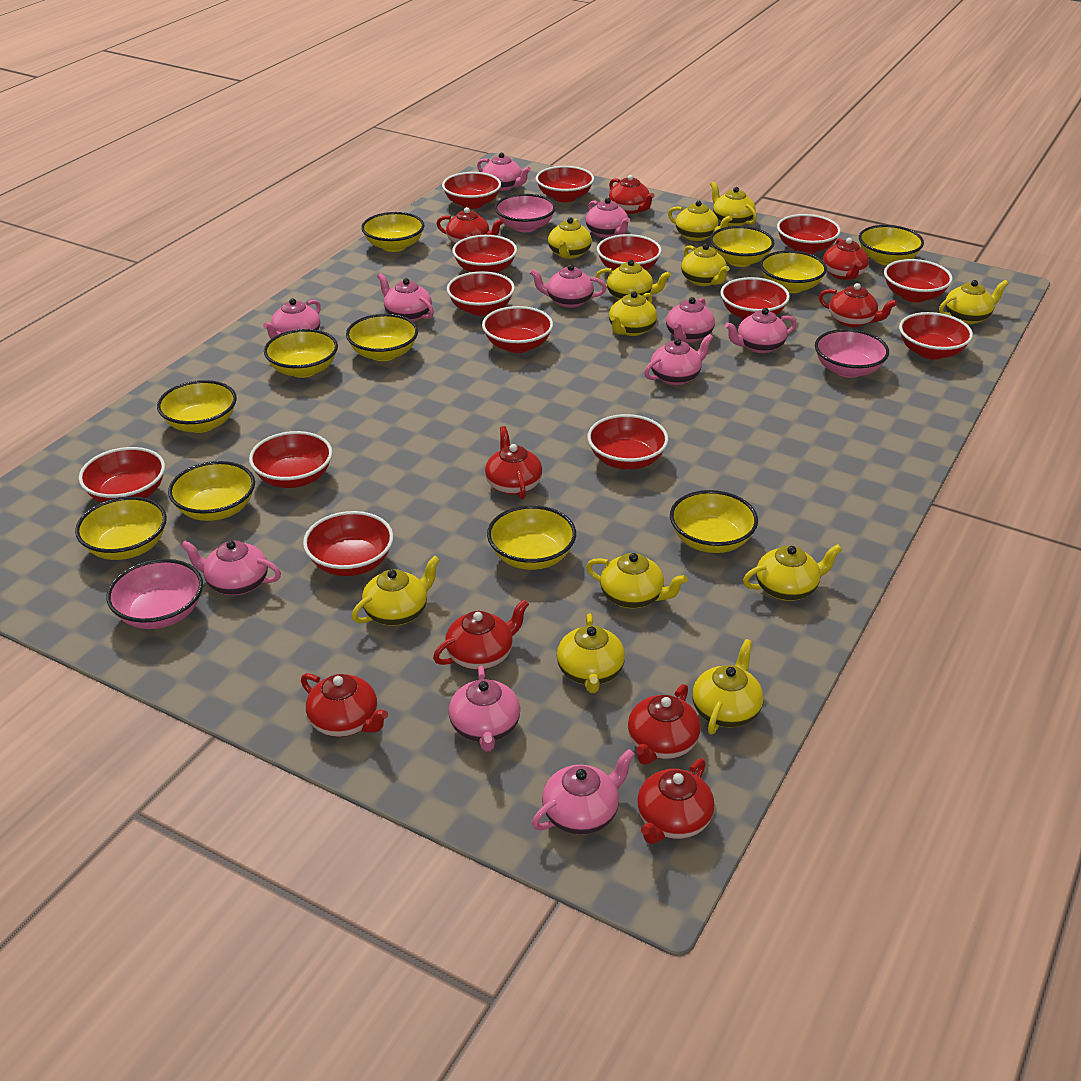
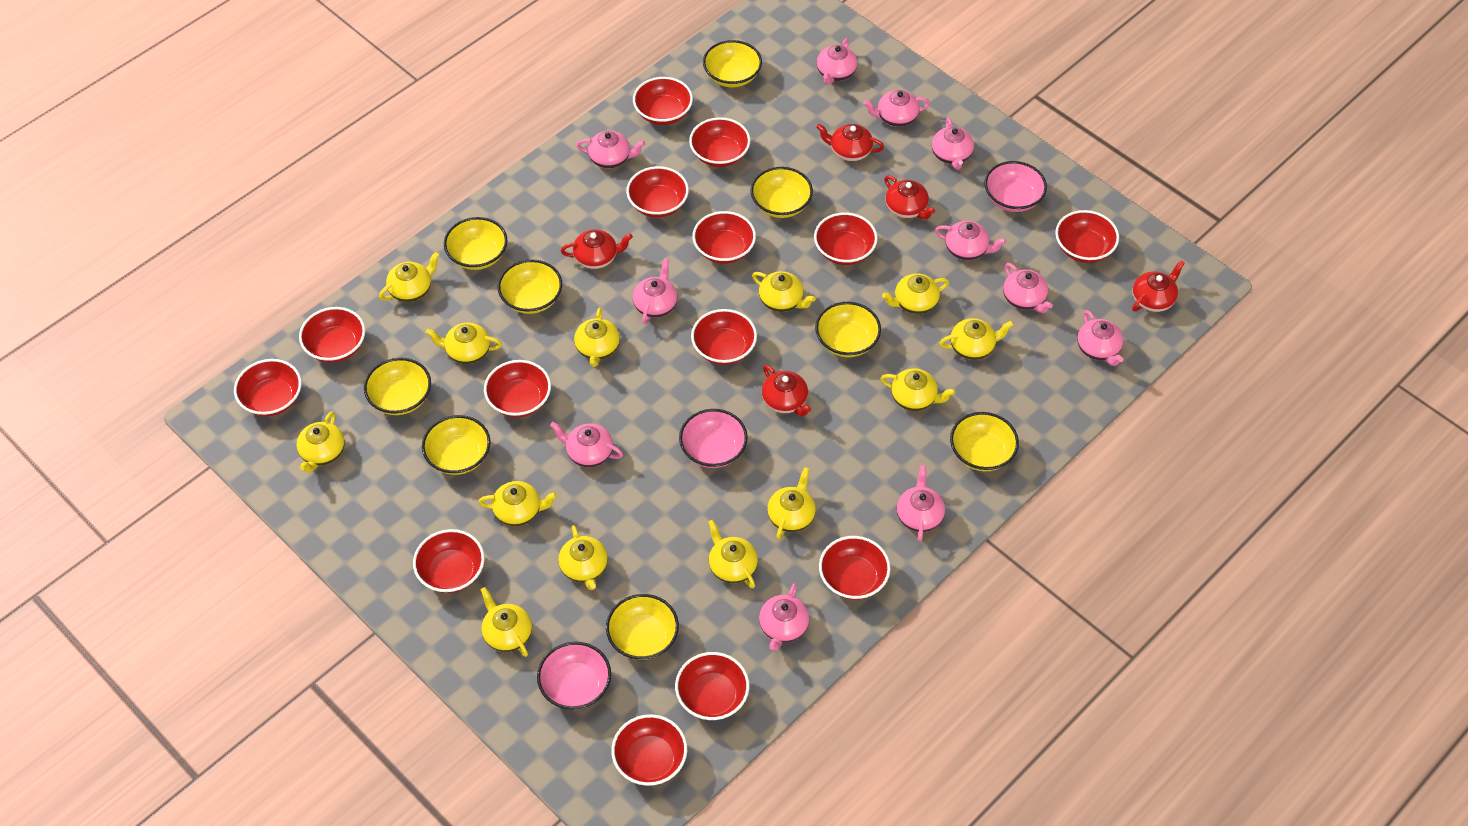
red teapot: 9 -> 5
yellow bowl: 11 -> 9
yellow teapot: 12 -> 13

